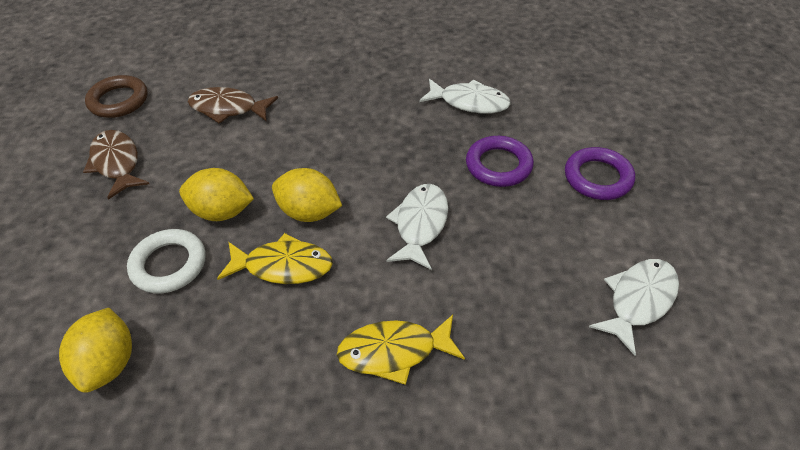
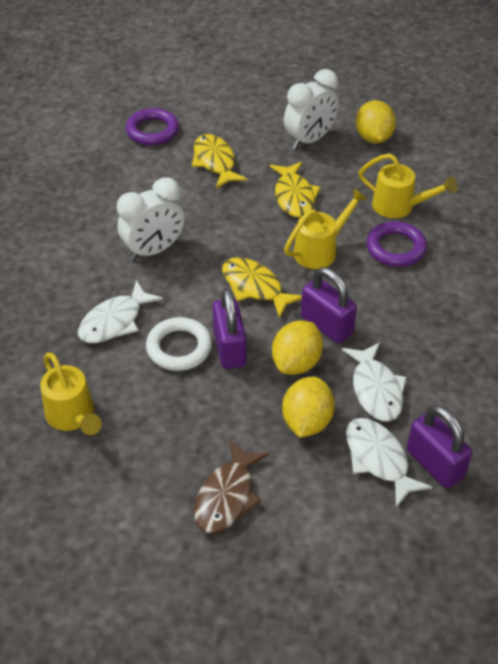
brown fish: 2 -> 1
brown ring: 1 -> 0
purple padlock: 0 -> 3
white clock: 0 -> 2
yellow fish: 2 -> 3
yellow watering can: 0 -> 3

